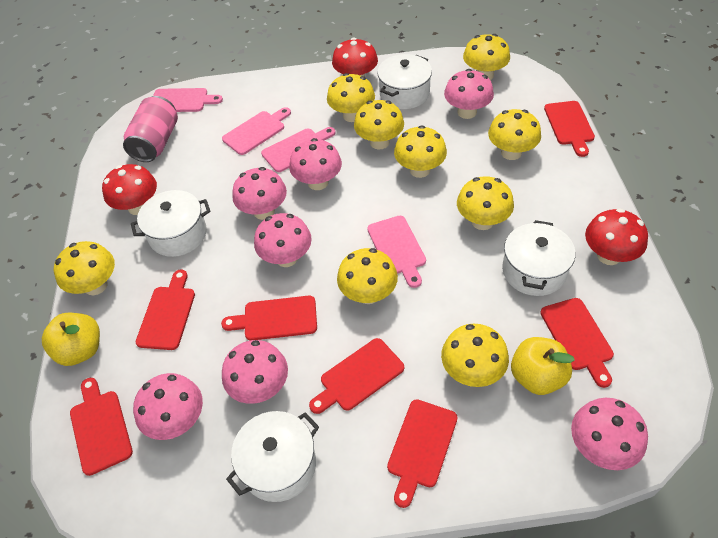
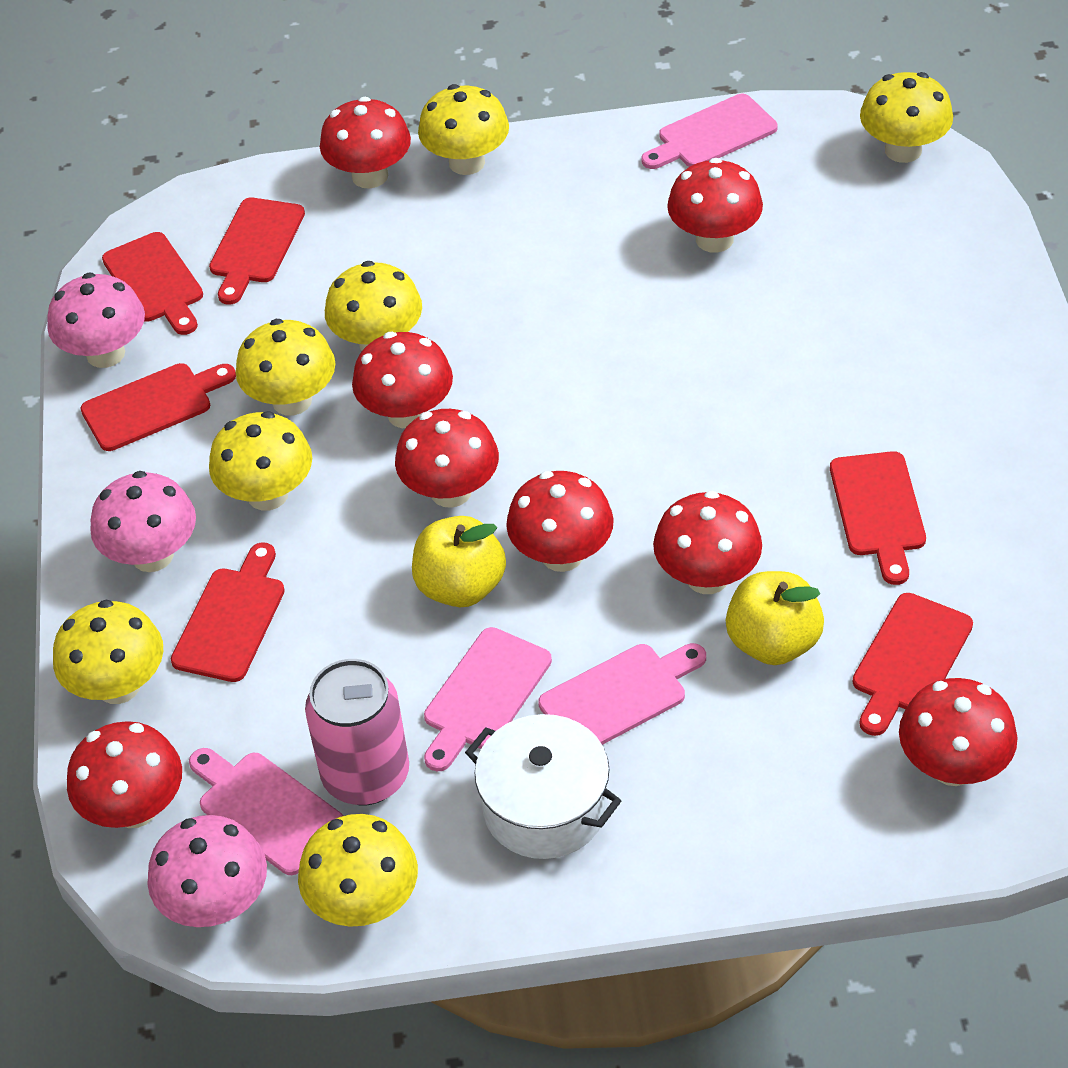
pink mushroom: 7 -> 3
red cutting board: 7 -> 6
red mushroom: 3 -> 8
white pot: 4 -> 1
yellow mushroom: 9 -> 7

